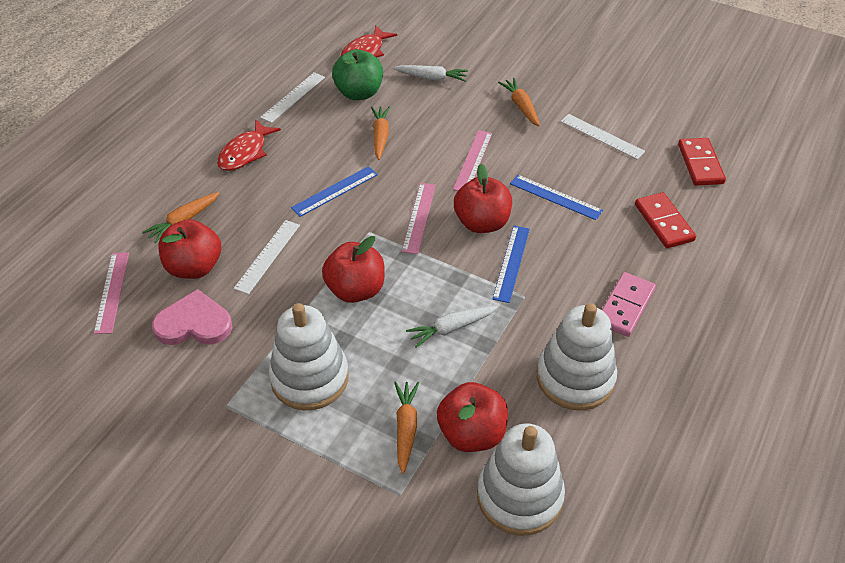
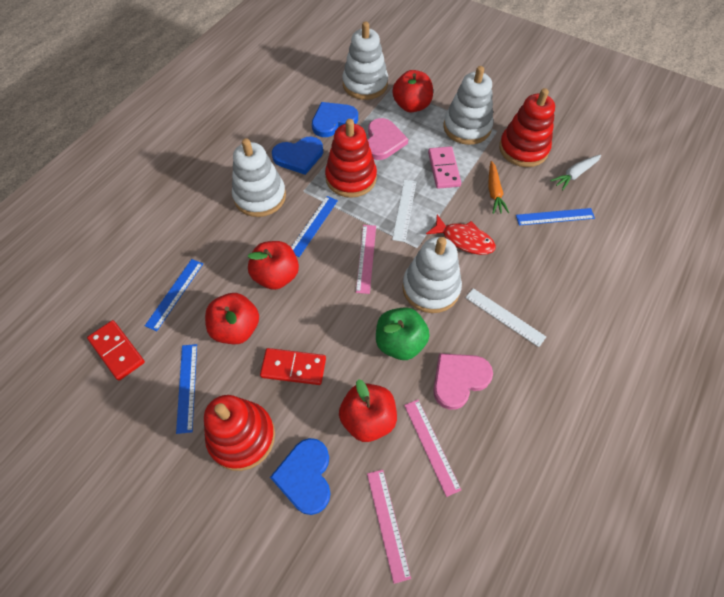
blue heart: 0 -> 3
blue ruler: 3 -> 4
orange carrot: 4 -> 1
pink heart: 1 -> 2
red fish: 2 -> 1
red stacking toy: 0 -> 3
white carrot: 2 -> 1
white ruler: 3 -> 2
white stacking toy: 3 -> 4

